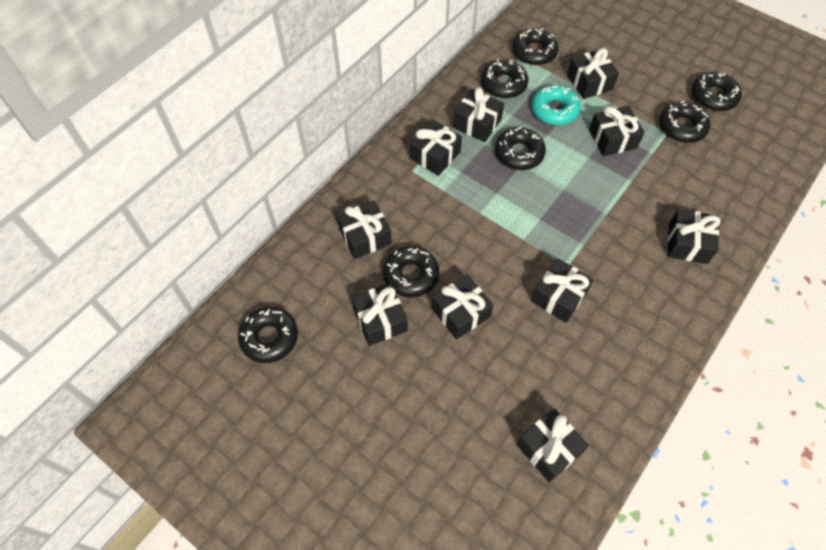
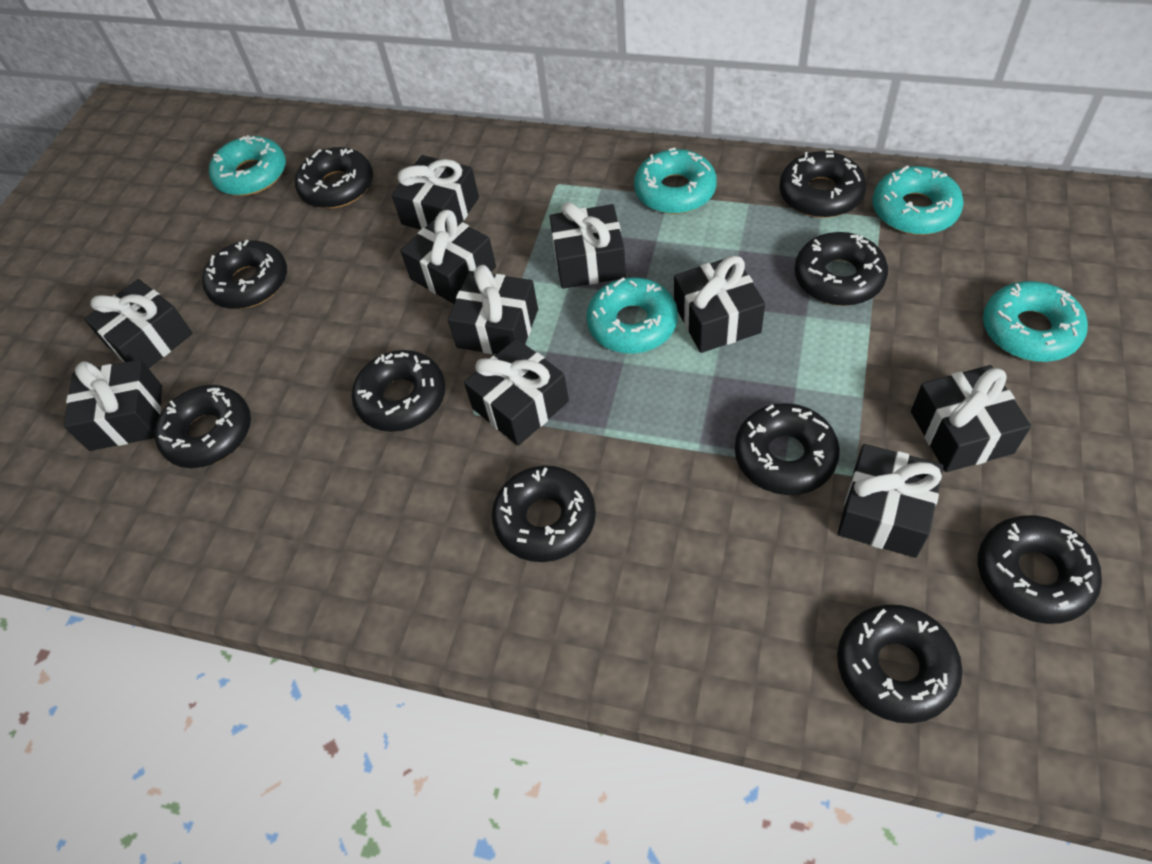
black donut: 7 -> 10
turquoise donut: 1 -> 5

